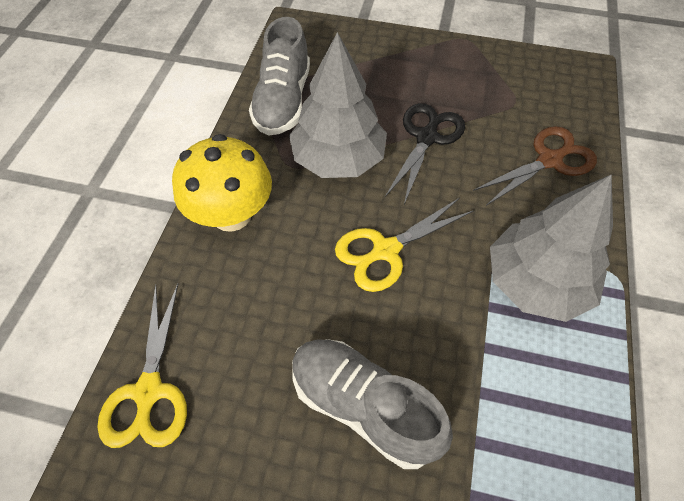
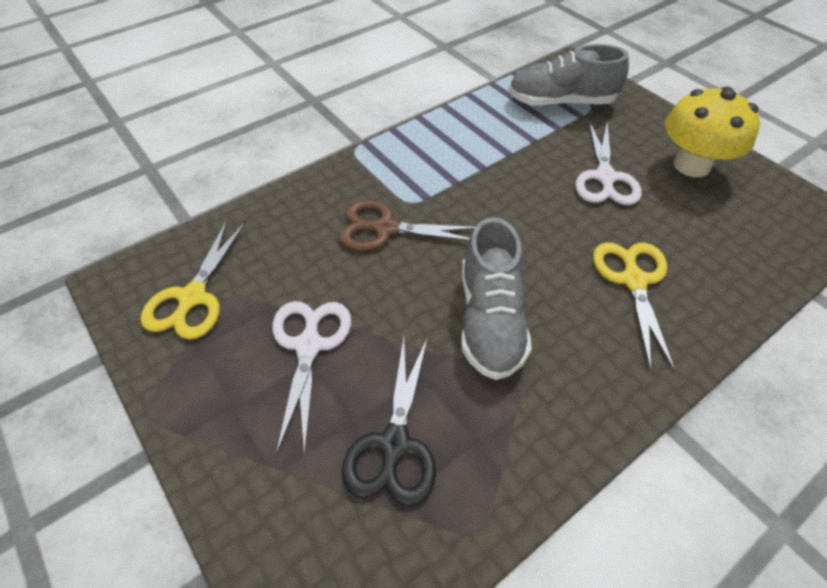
grey tree: 2 -> 0
white scissors: 0 -> 2

